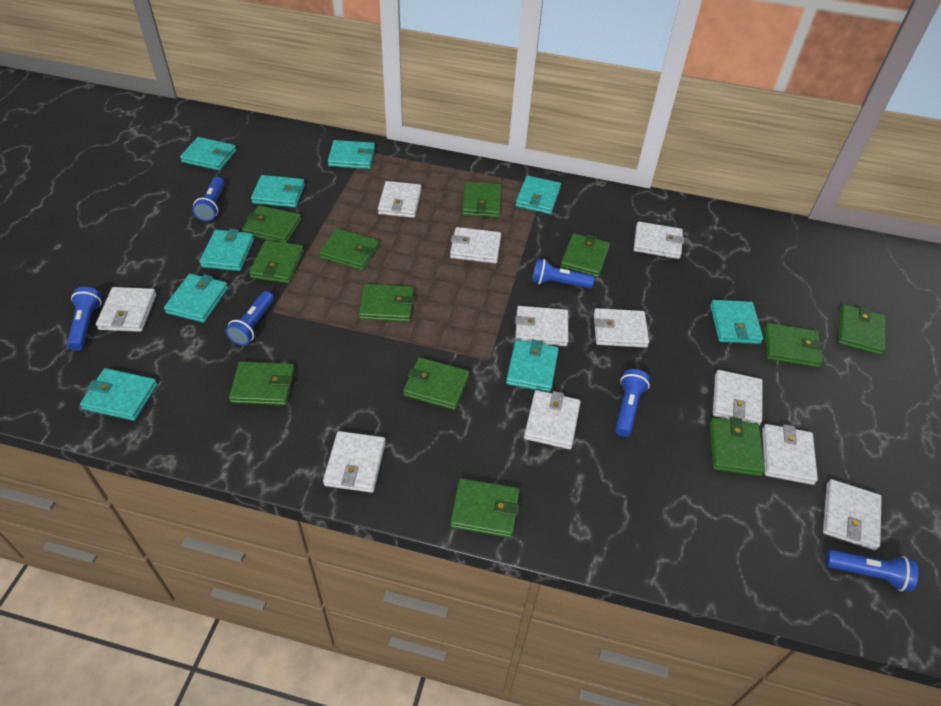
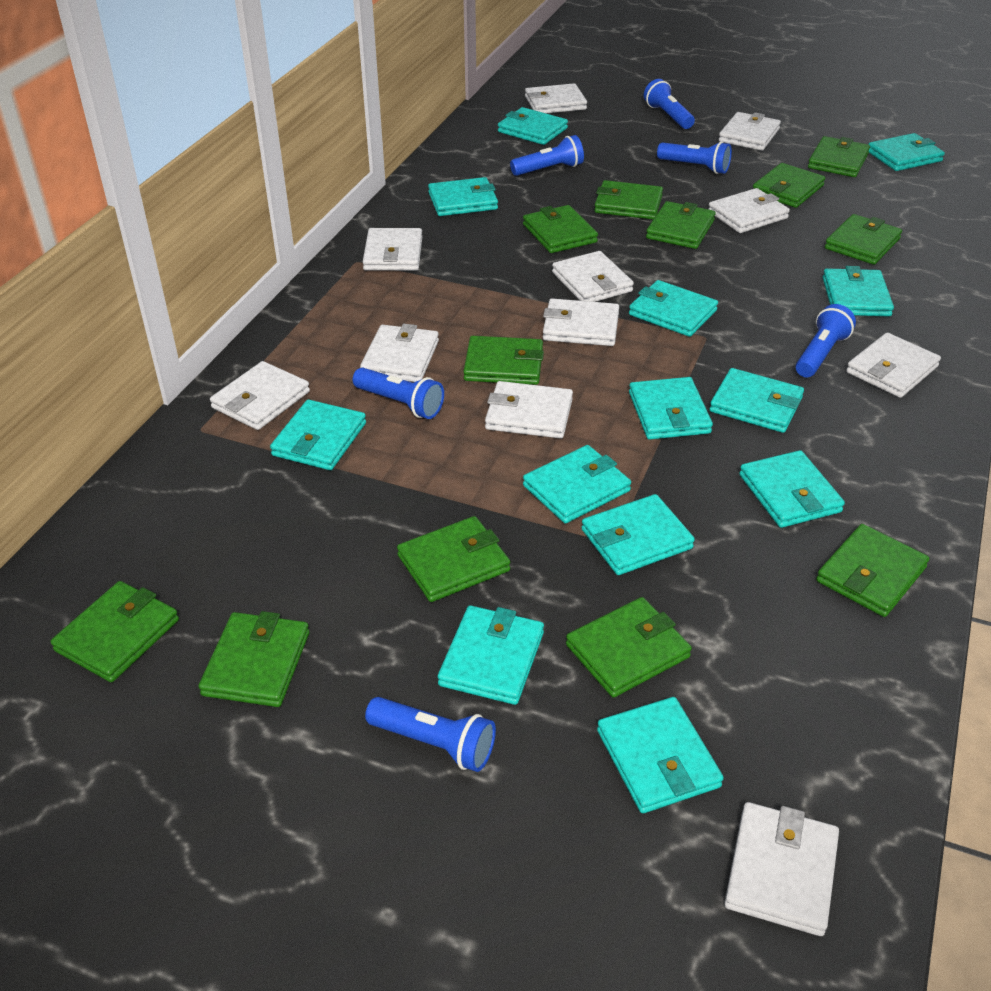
turquoise wallet: 9 -> 13

